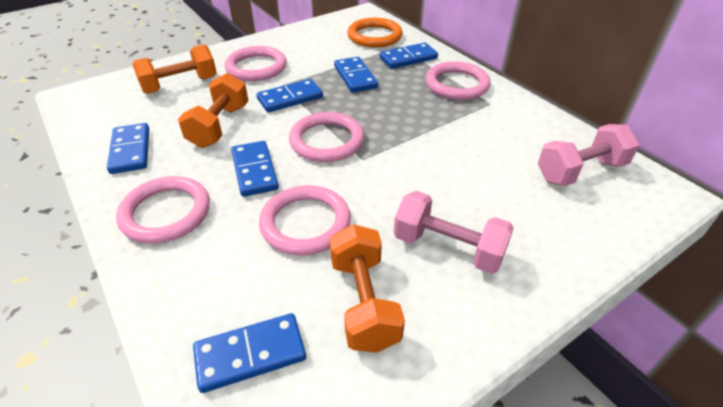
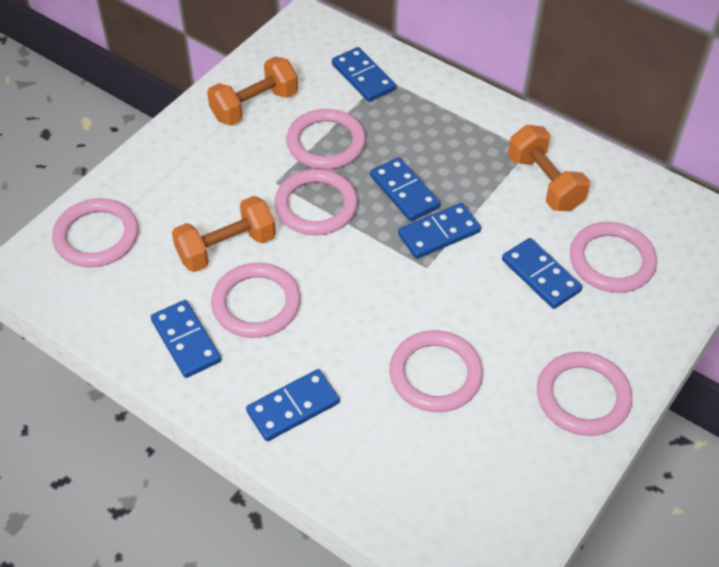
orange ring: 1 -> 0
pink dumbbell: 2 -> 0
pink ring: 5 -> 7

